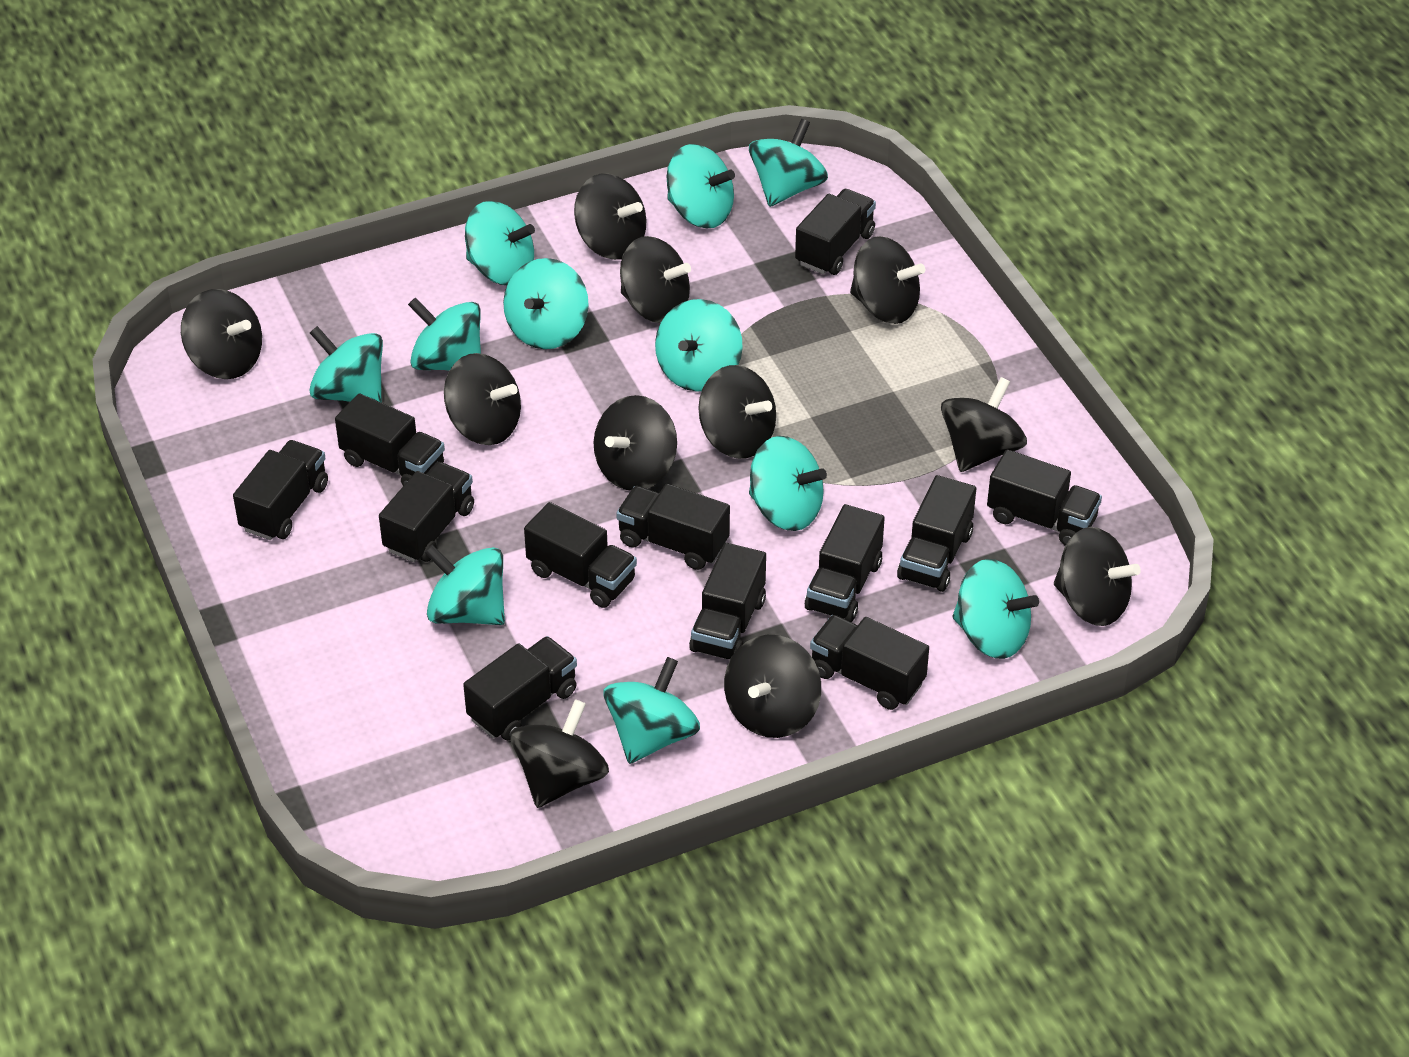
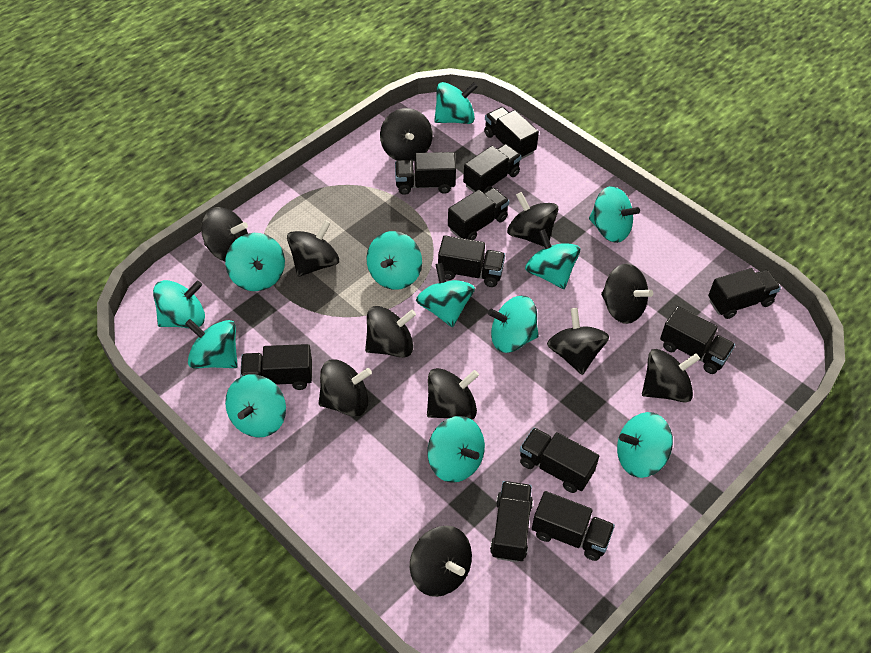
black truck: 12 -> 11
turquoise spinning top: 11 -> 12

